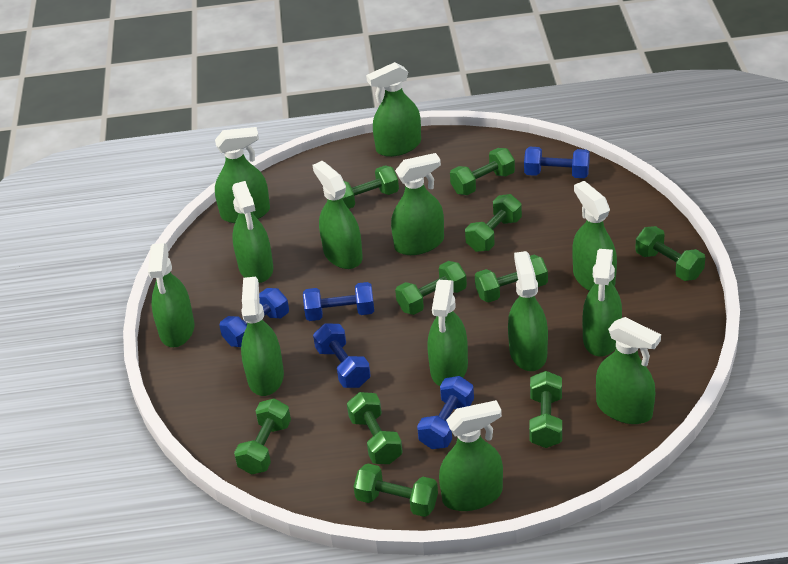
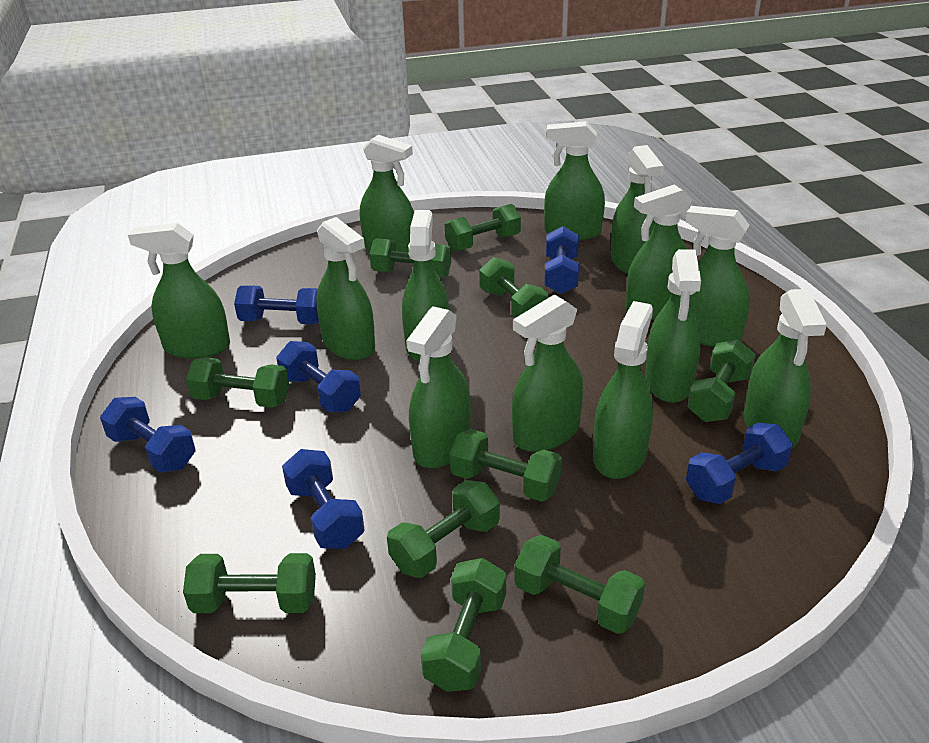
blue dumbbell: 5 -> 6

